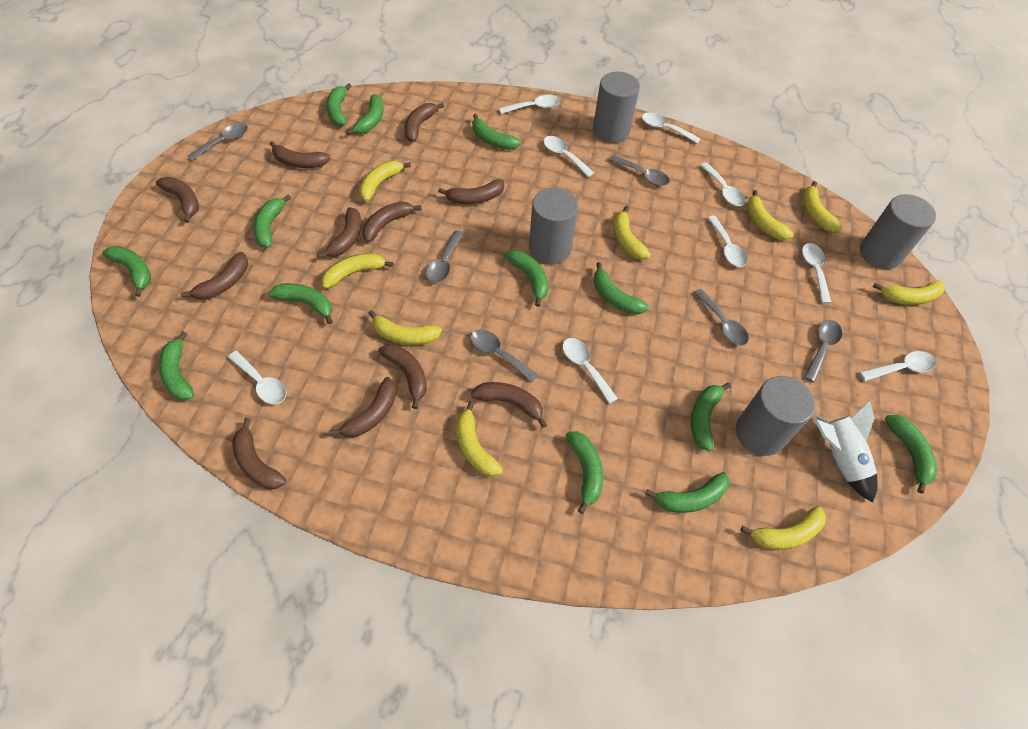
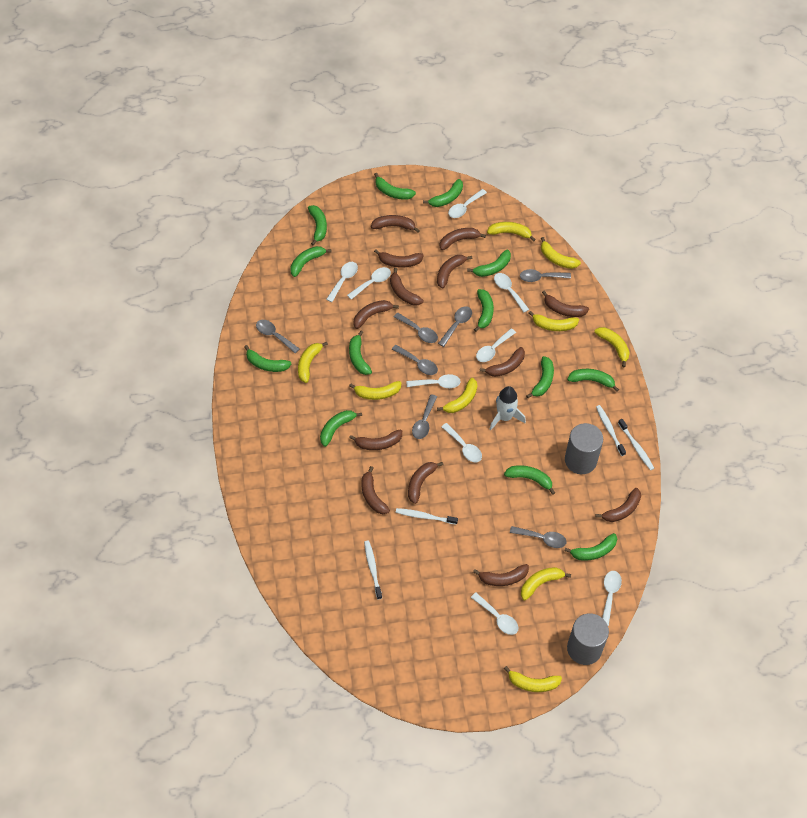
brown banana: 11 -> 13
grey cylinder: 4 -> 2
grey spoon: 6 -> 7
white toothbrush: 0 -> 4

